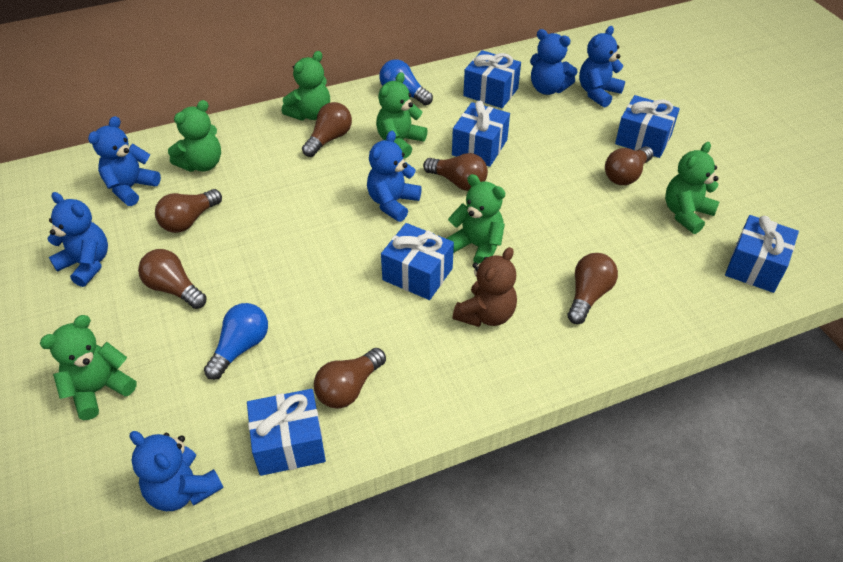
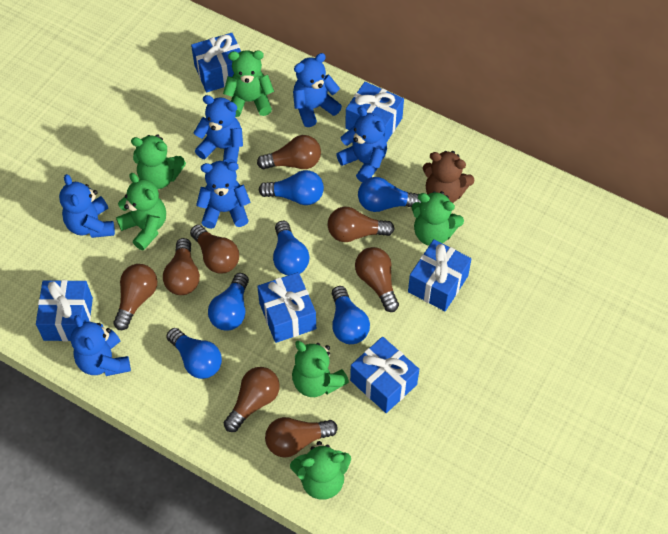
blue light bulb: 2 -> 6
brown light bulb: 7 -> 8

